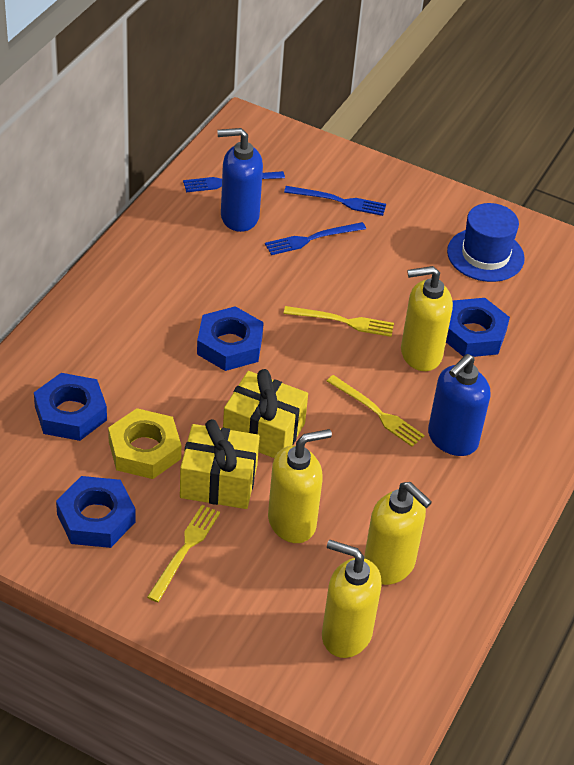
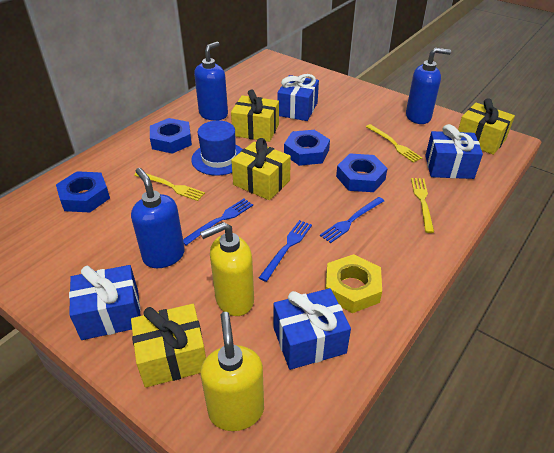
blue gift: 0 -> 4
blue soap dispenser: 2 -> 3
yellow gift: 2 -> 4
yellow soap dispenser: 4 -> 2

